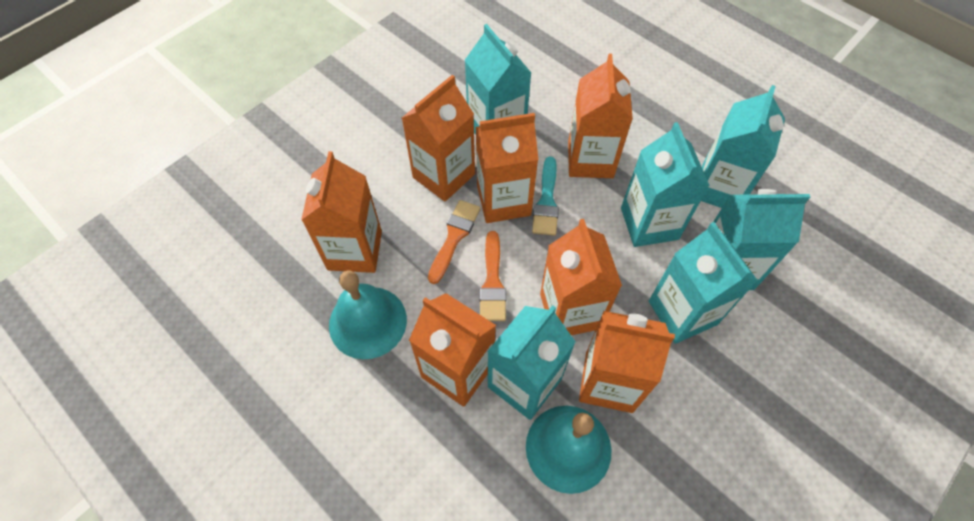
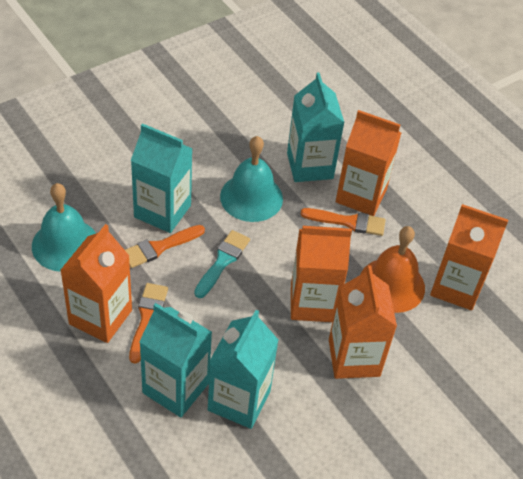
orange bell: 0 -> 1
orange brush: 2 -> 3
orange carton: 7 -> 5
turquoise carton: 6 -> 4

